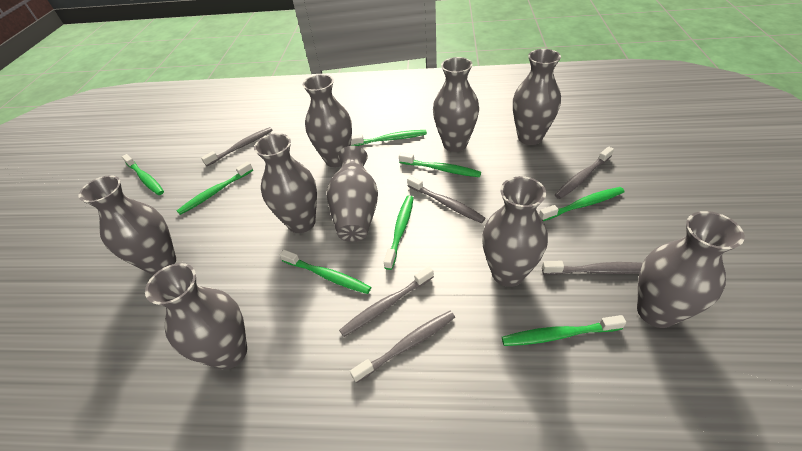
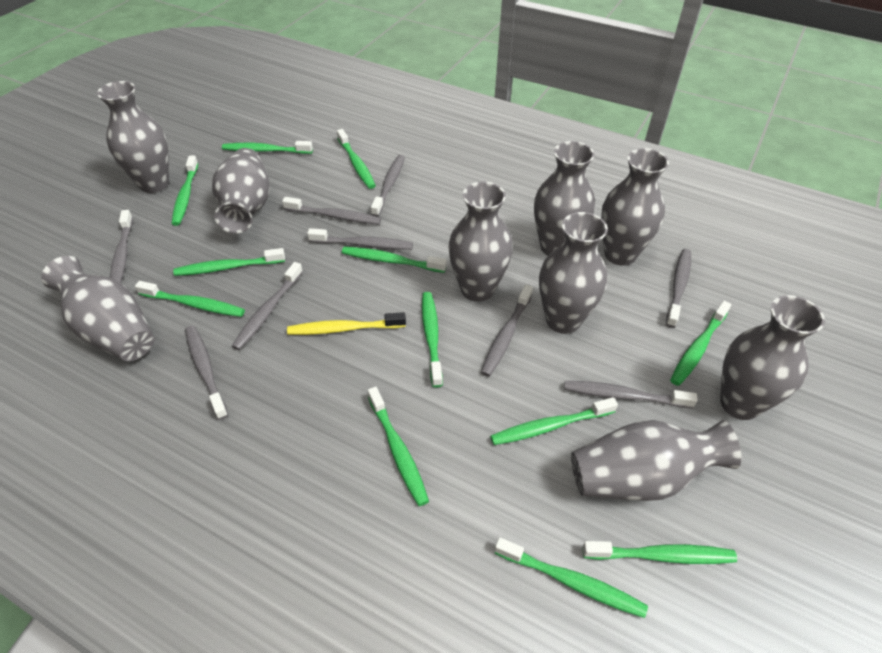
green toothbrush: 8 -> 12
grey toothbrush: 6 -> 9
yellow toothbrush: 0 -> 1

